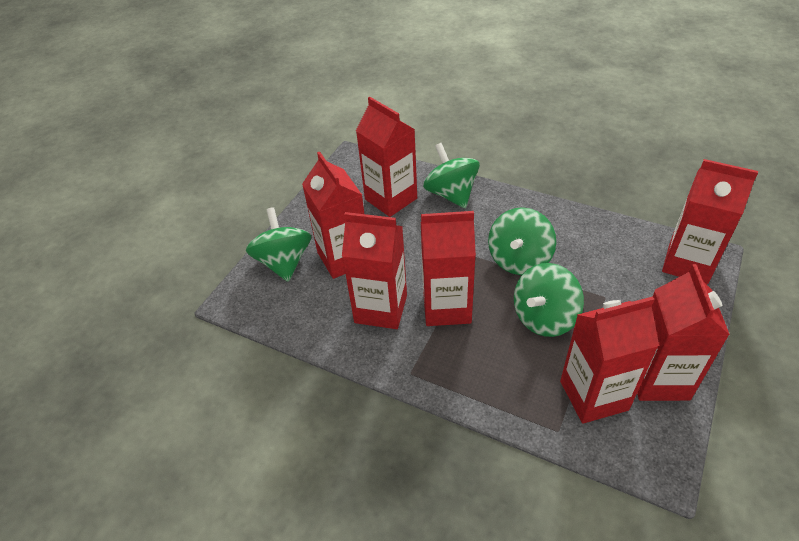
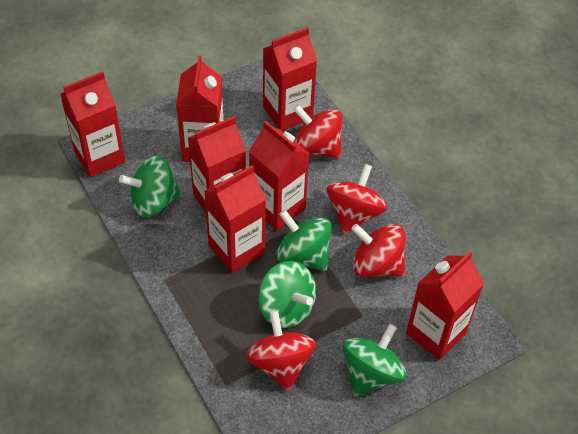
red spinning top: 0 -> 4

